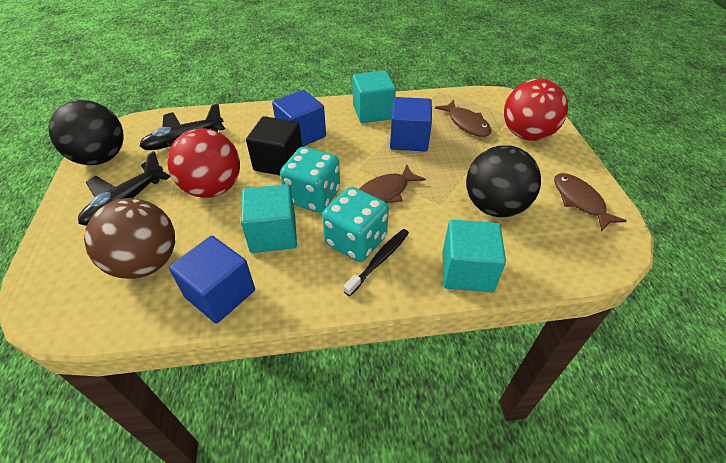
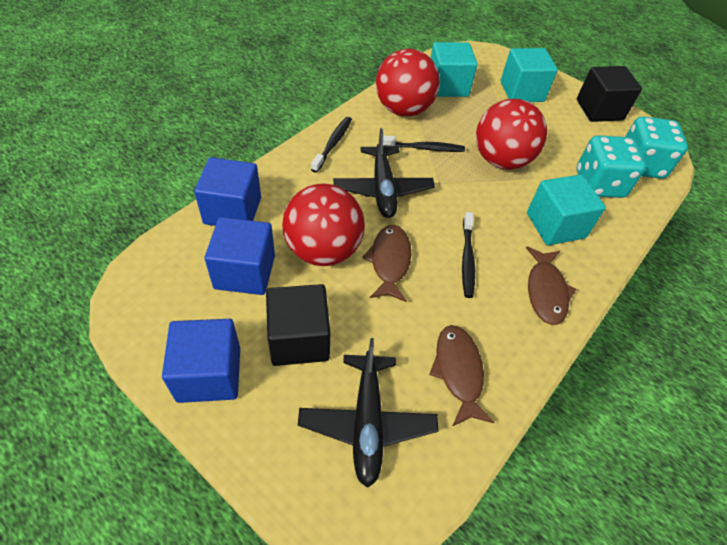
black ball: 2 -> 0
black cube: 1 -> 2
black toothbrush: 1 -> 3
brown ball: 1 -> 0
red ball: 2 -> 3

